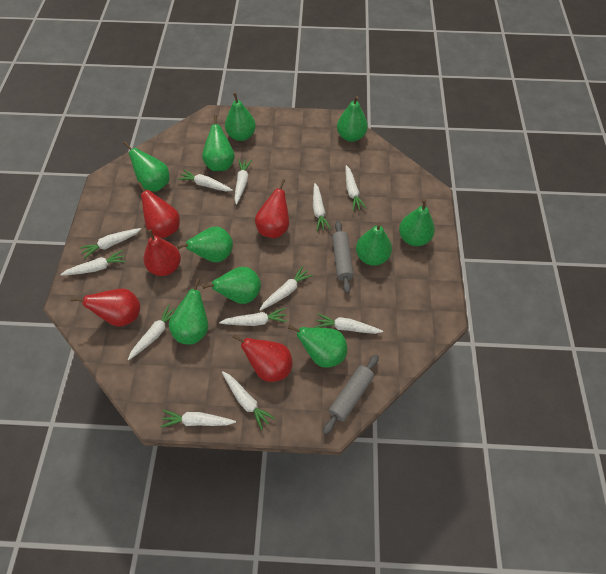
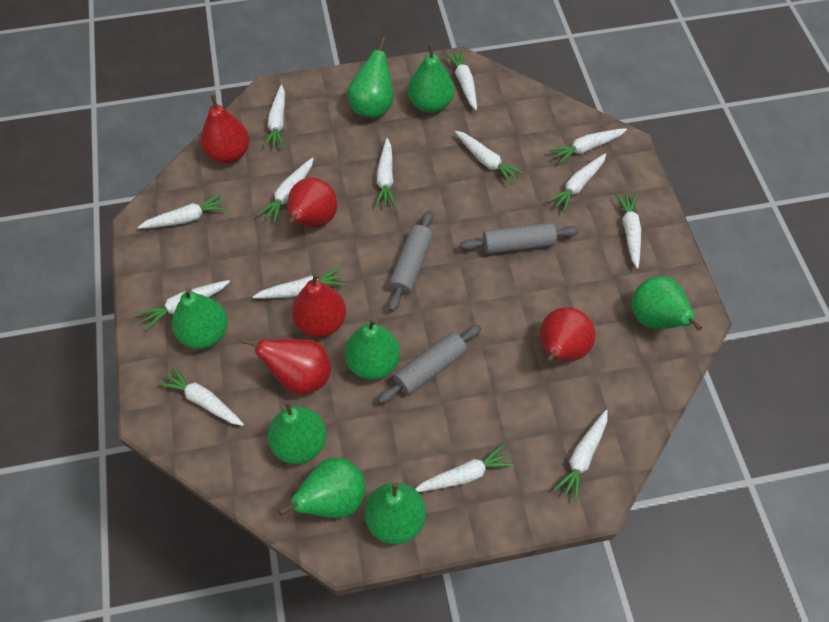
green pear: 10 -> 8
grey rolling pin: 2 -> 3
white carrot: 12 -> 14

